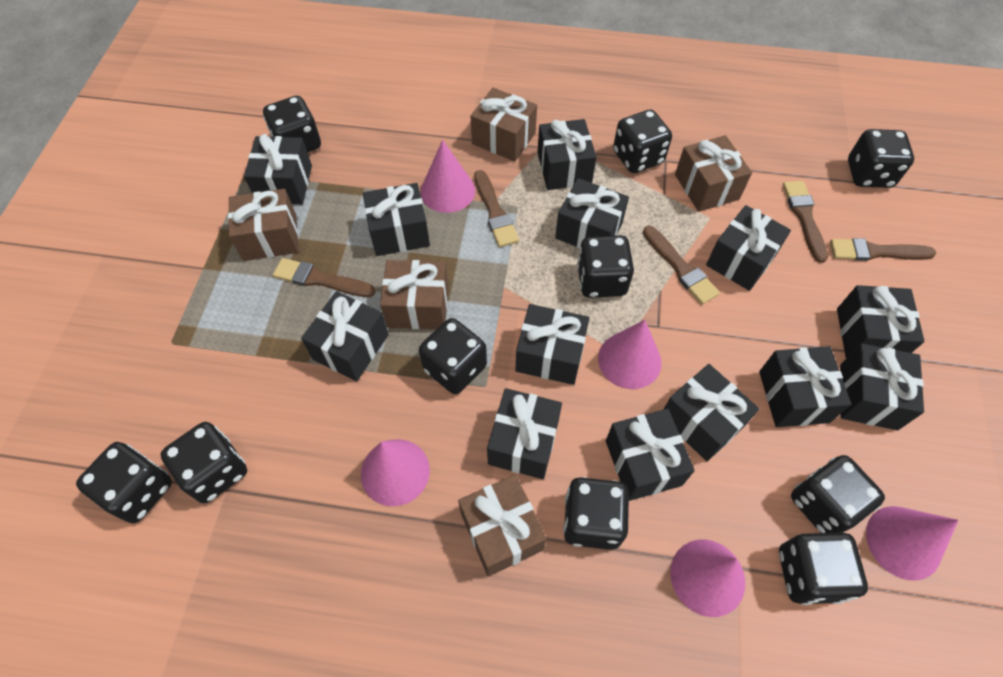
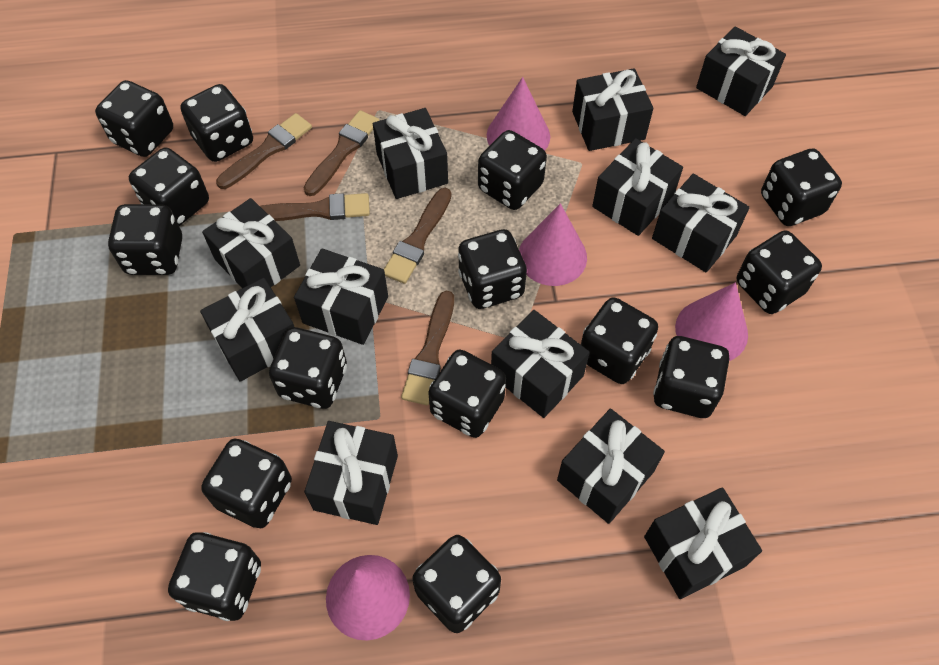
black dice: 10 -> 15
black gift: 13 -> 12
brown gift: 5 -> 0
pink cone: 5 -> 4

